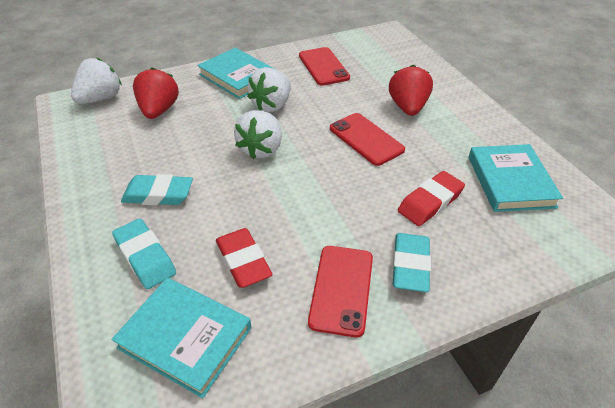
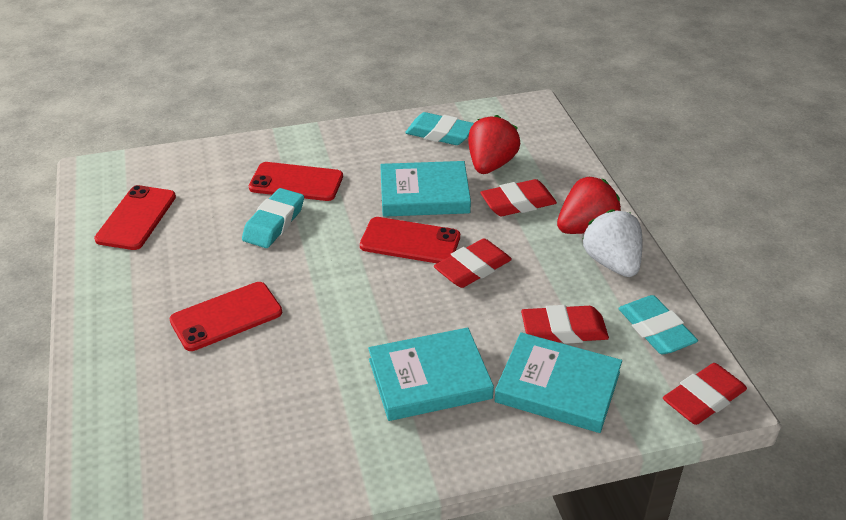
red eraser: 2 -> 4
red phone: 3 -> 4
white strawberry: 3 -> 1

